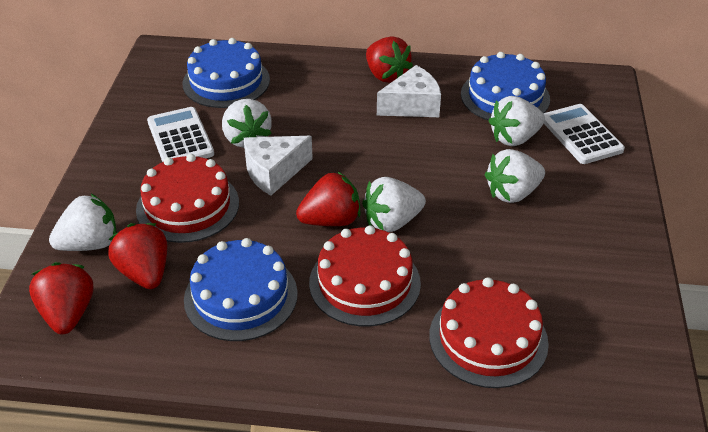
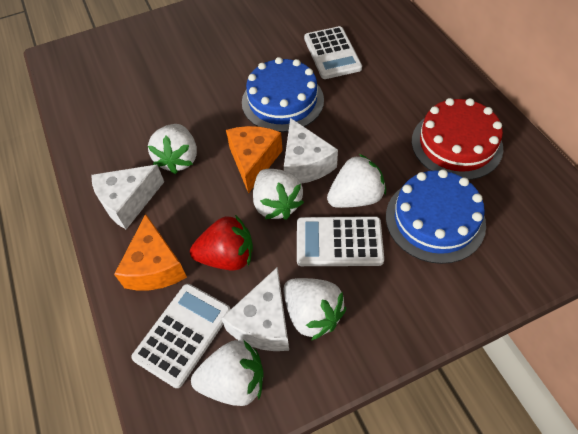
blue cake: 3 -> 2
orange cheese: 0 -> 2
red cake: 3 -> 1
red strawberry: 4 -> 1
white calculator: 2 -> 3
white cheese: 2 -> 3

